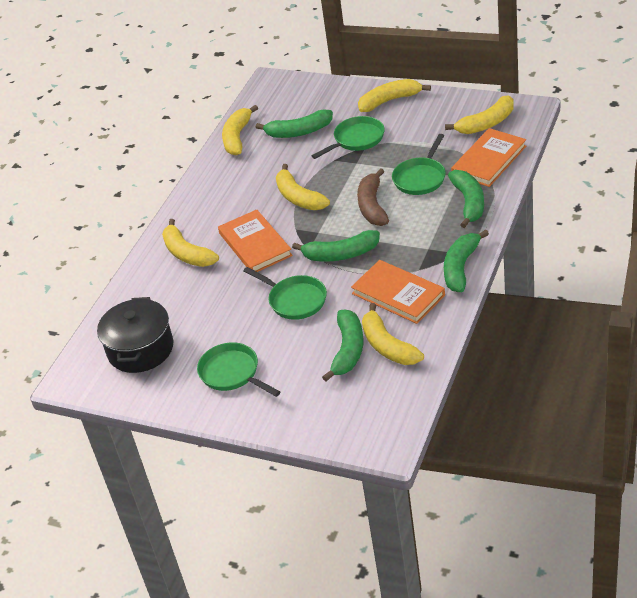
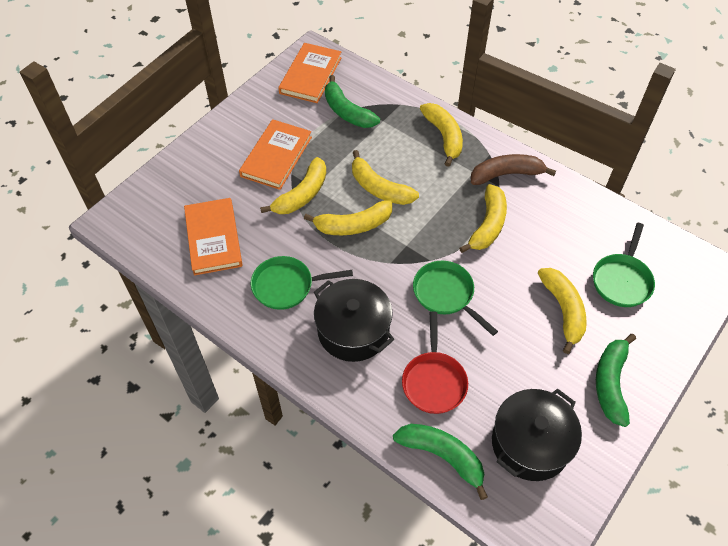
black pot: 1 -> 2
green banana: 5 -> 3
green pan: 4 -> 3
red pan: 0 -> 1

